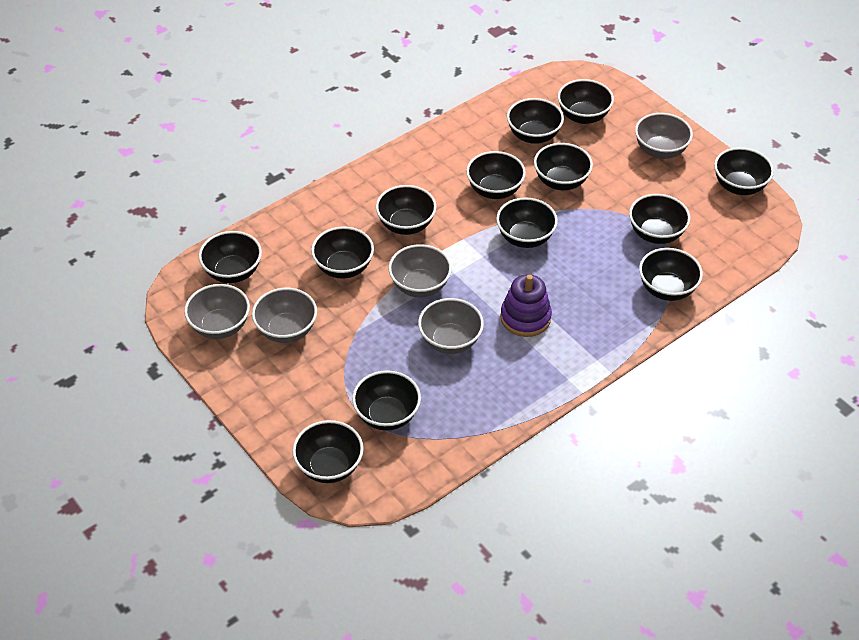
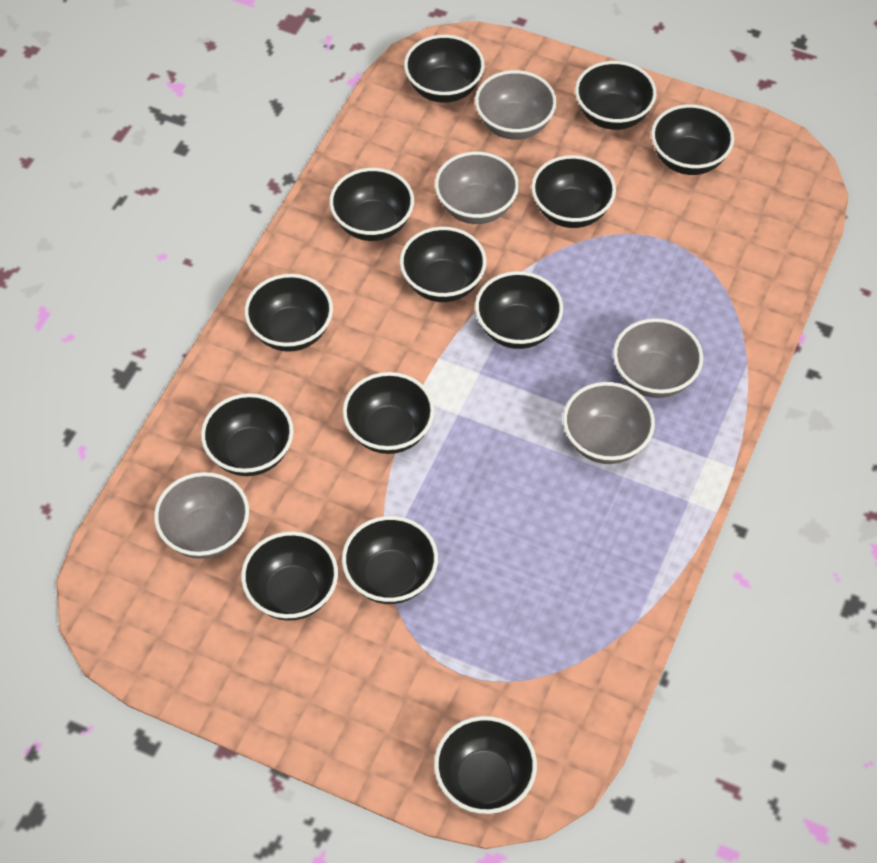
purple stacking toy: 1 -> 0

